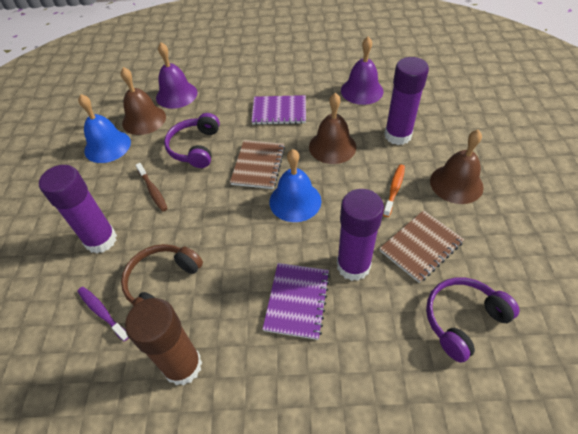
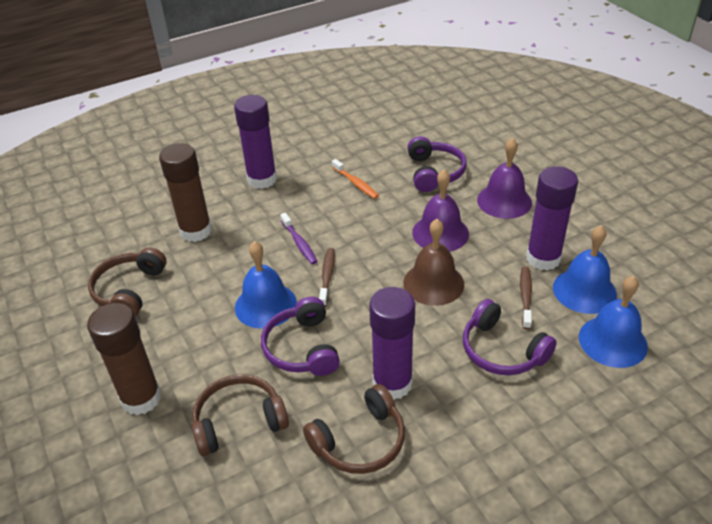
blue bell: 2 -> 3
brown bell: 3 -> 1
brown glue stick: 1 -> 2
brown headphones: 1 -> 3
brown notebook: 2 -> 0
brown toothbrush: 1 -> 2
purple headphones: 2 -> 3
purple notebook: 2 -> 0

